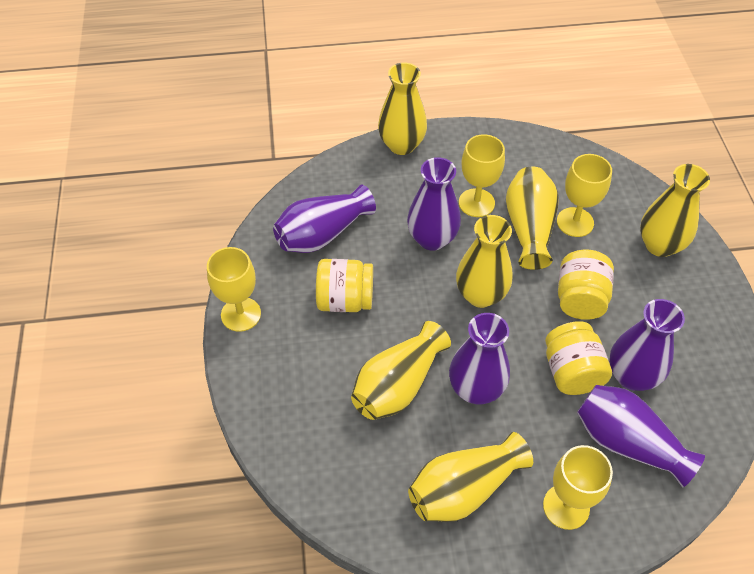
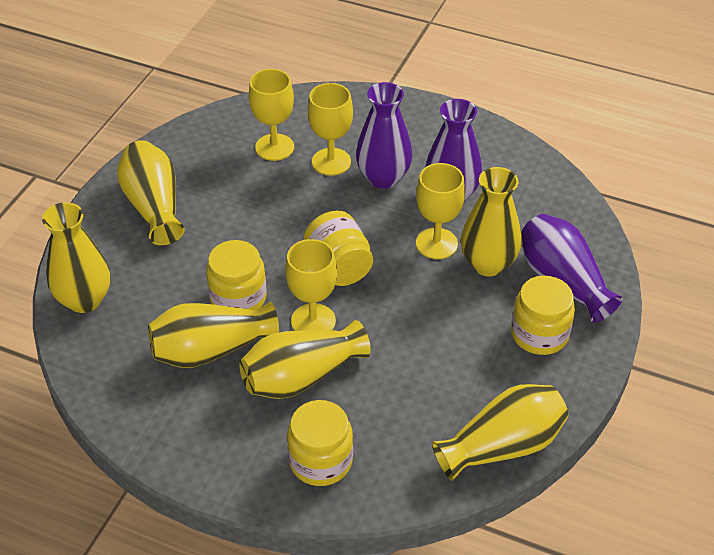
purple vase: 5 -> 3
yellow jar: 3 -> 4

